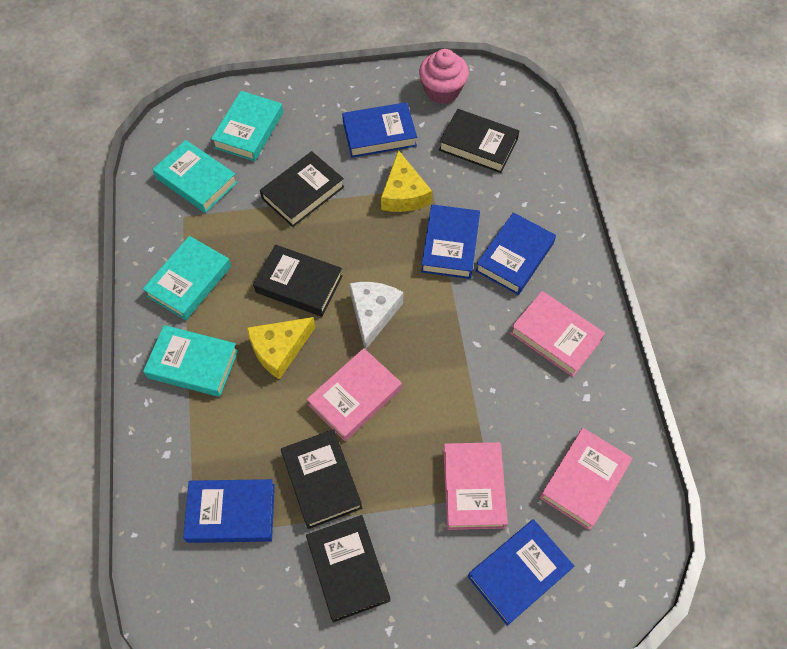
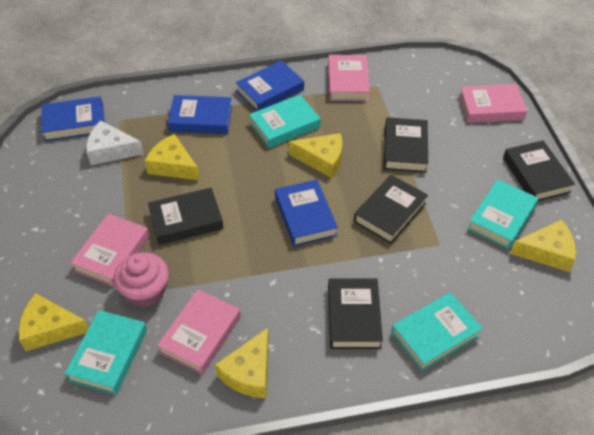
blue book: 5 -> 4
yellow cheese: 2 -> 5

